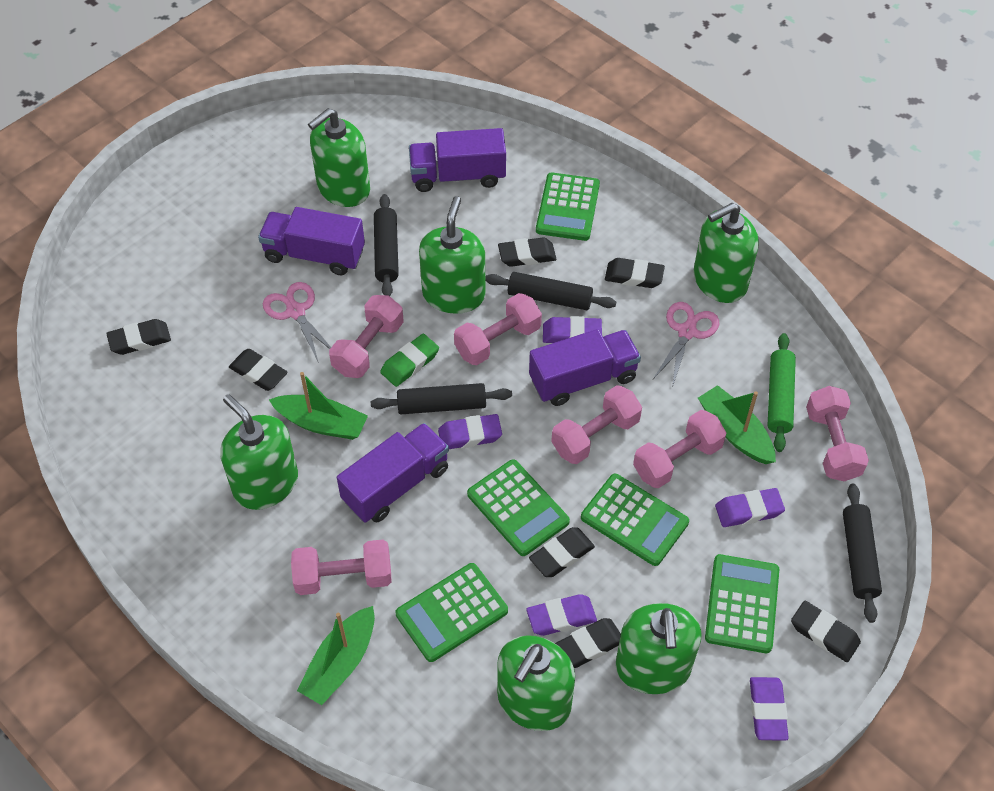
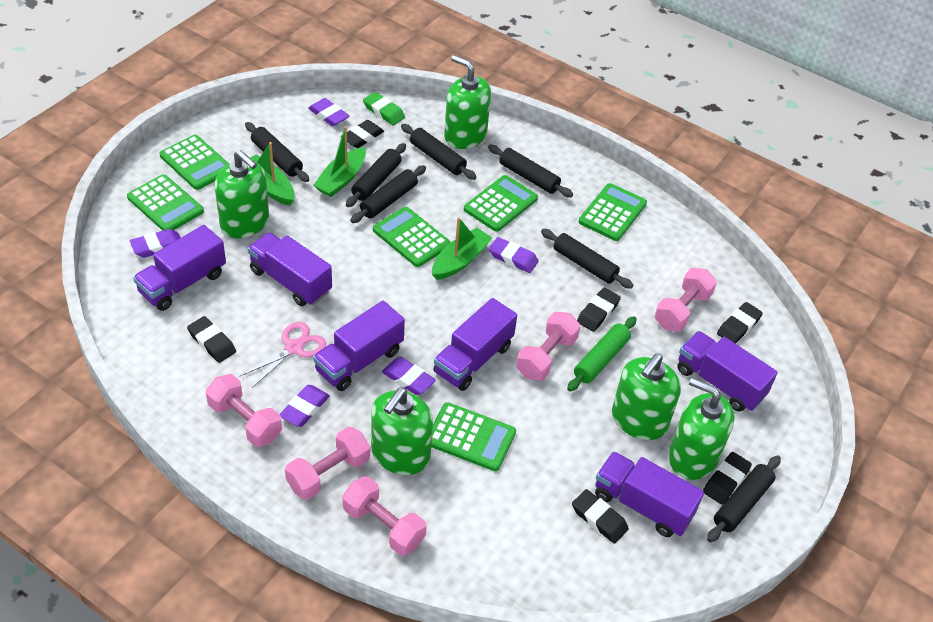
black eraser: 7 -> 6
black rolling pin: 4 -> 7
green calculator: 5 -> 6
green soap dispenser: 6 -> 5
pink dumbbell: 6 -> 5
pink scissors: 2 -> 1
purple truck: 4 -> 6

